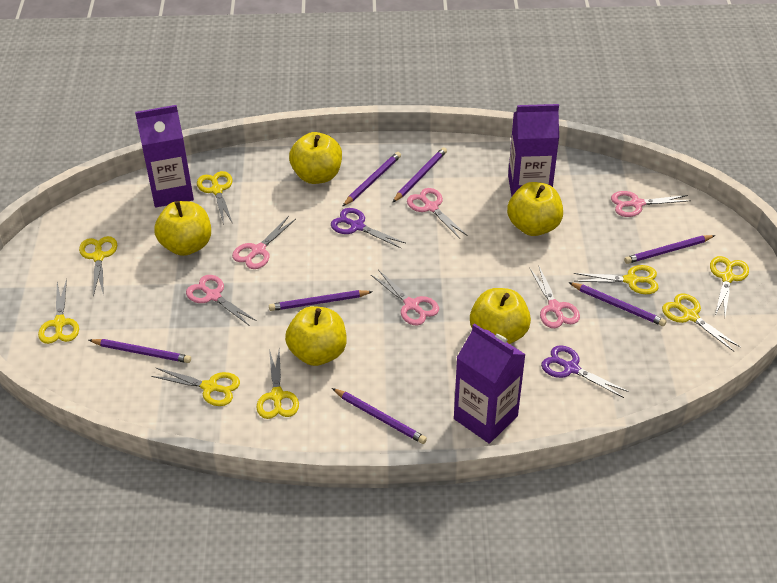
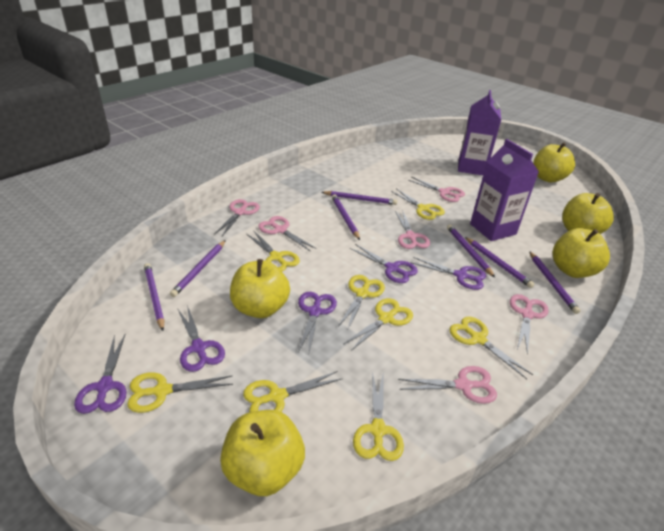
purple carton: 3 -> 2
purple scissors: 2 -> 5

